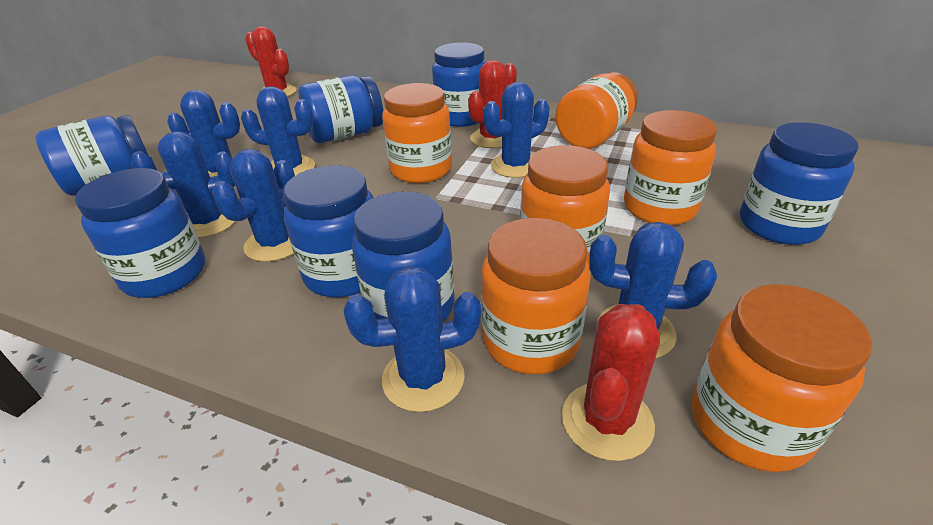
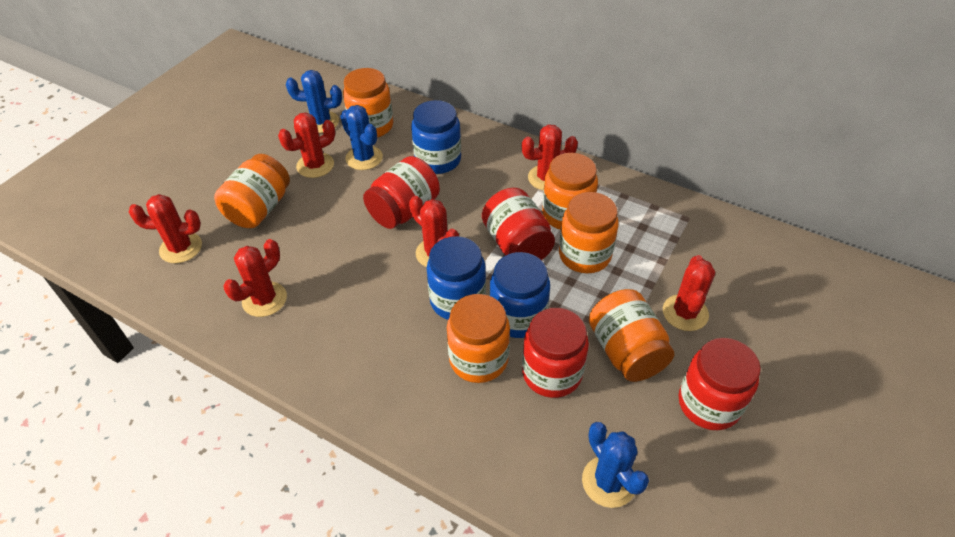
blue cactus: 7 -> 3
blue jar: 7 -> 3
red cactus: 3 -> 6
red jar: 0 -> 4

